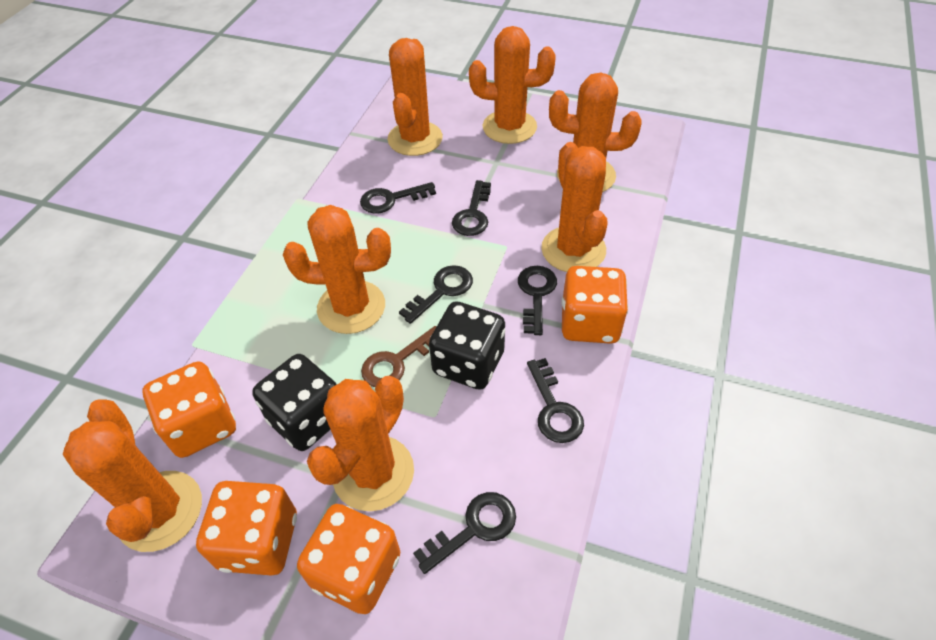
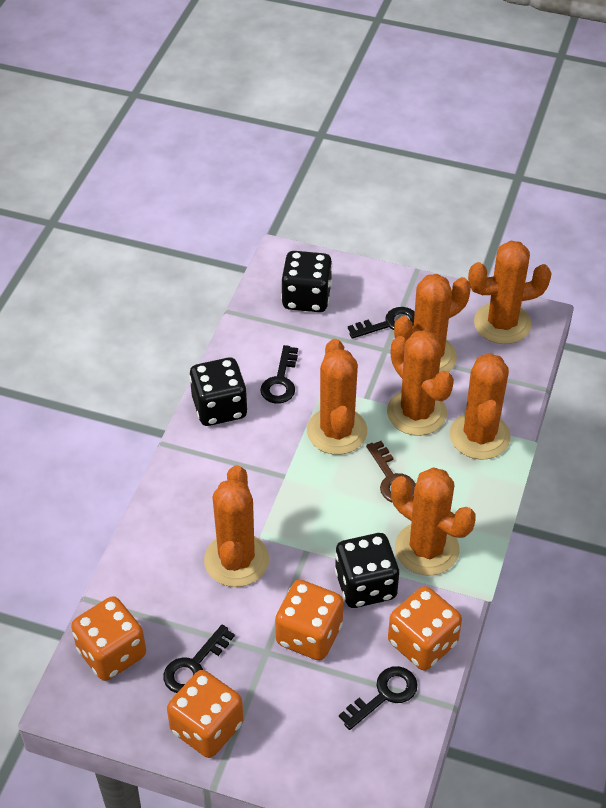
black dice: 2 -> 3
black key: 6 -> 4

